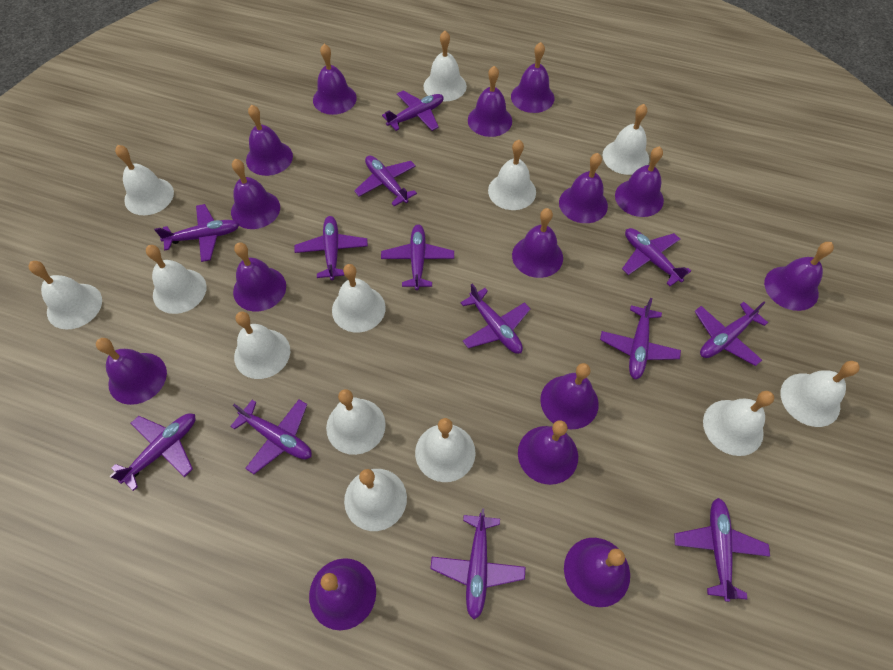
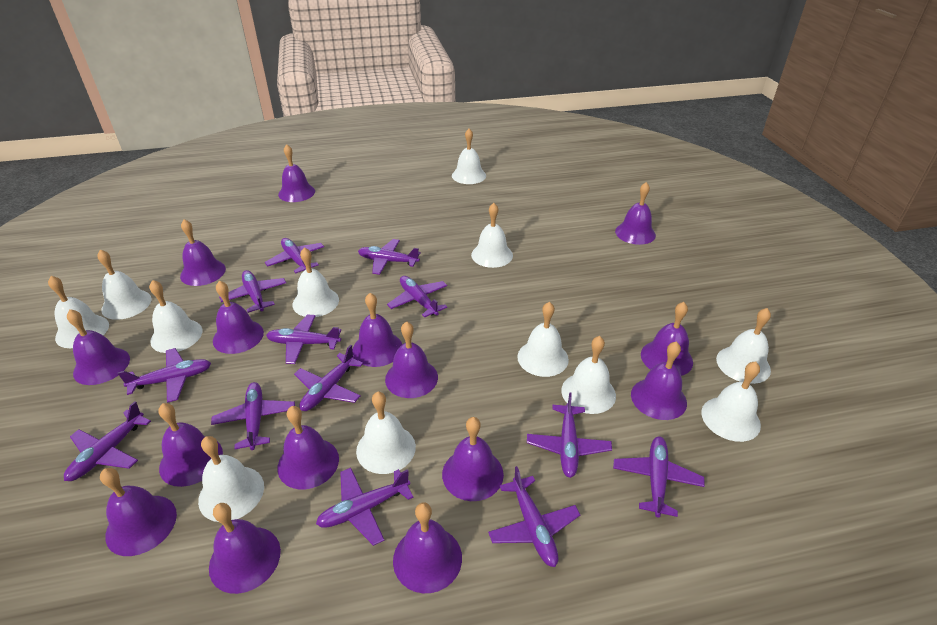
white bell: 13 -> 12

